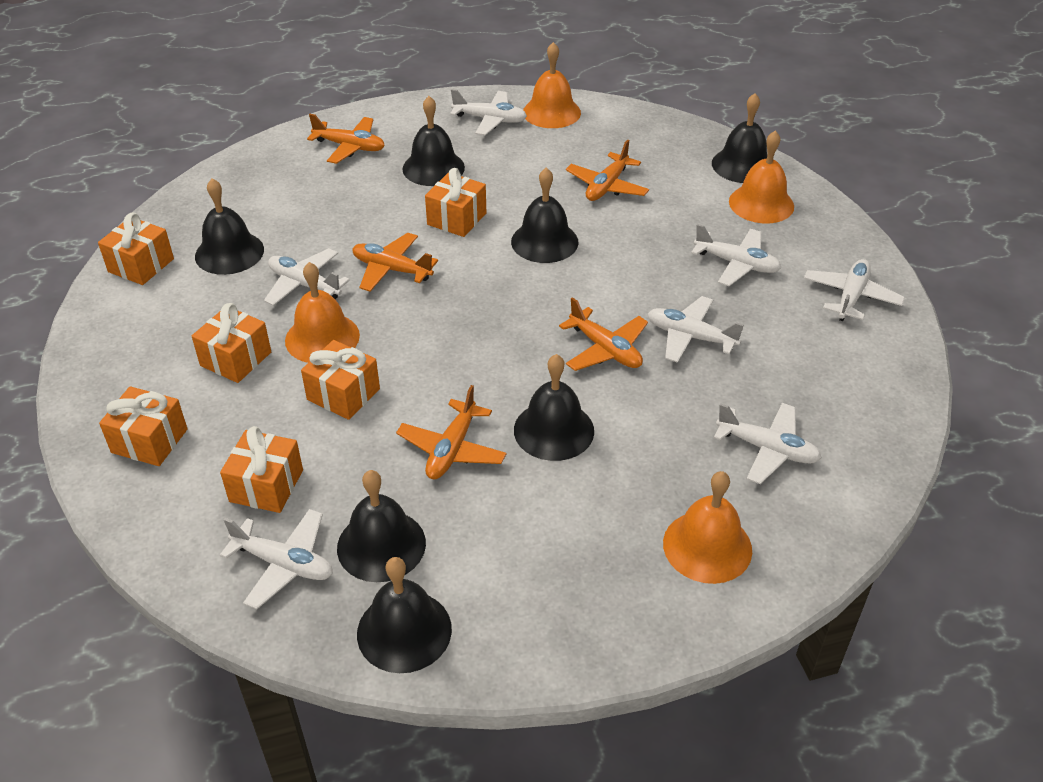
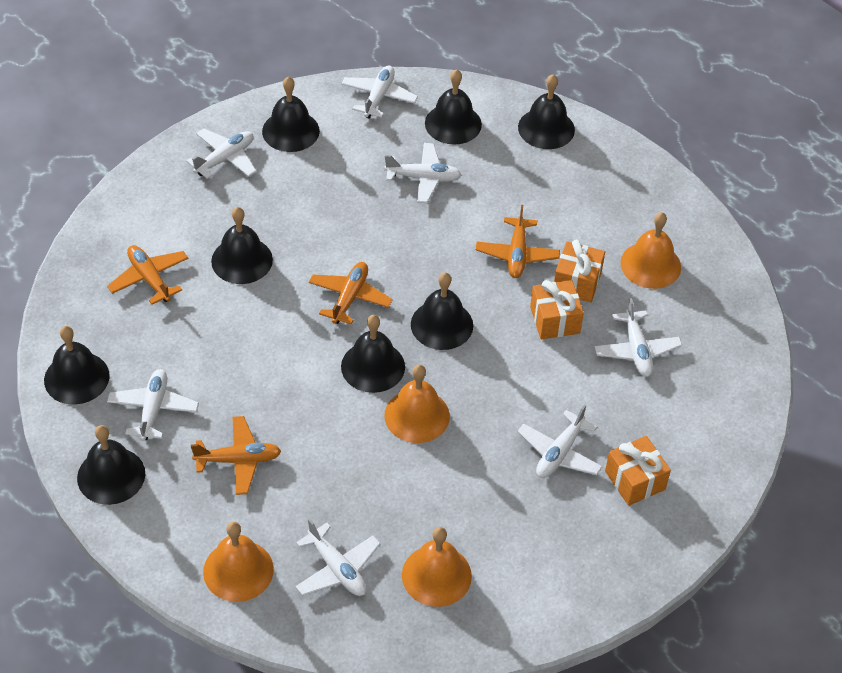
black bell: 7 -> 8
orange gift: 6 -> 3
orange plane: 5 -> 4

